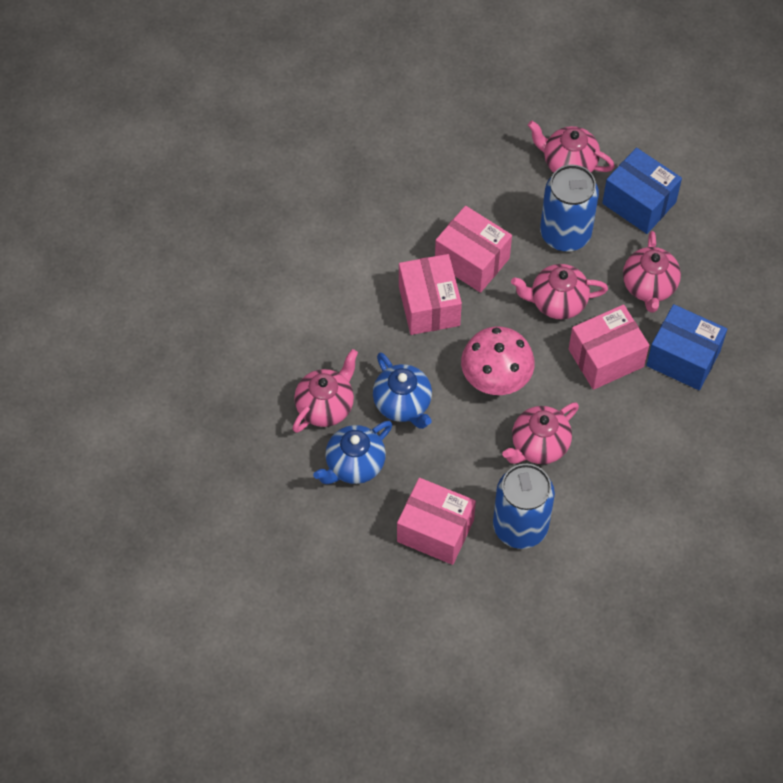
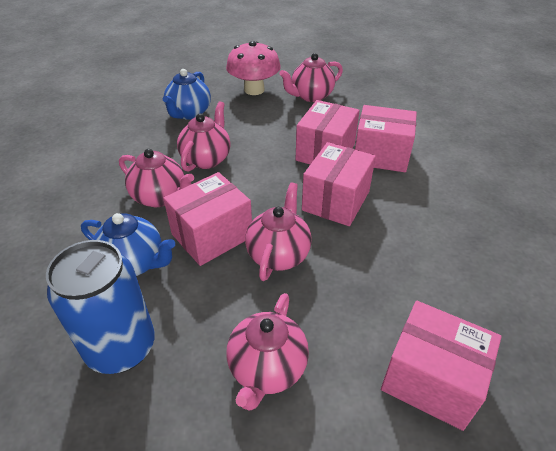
blue box: 2 -> 0
blue can: 2 -> 1
pink box: 4 -> 5

